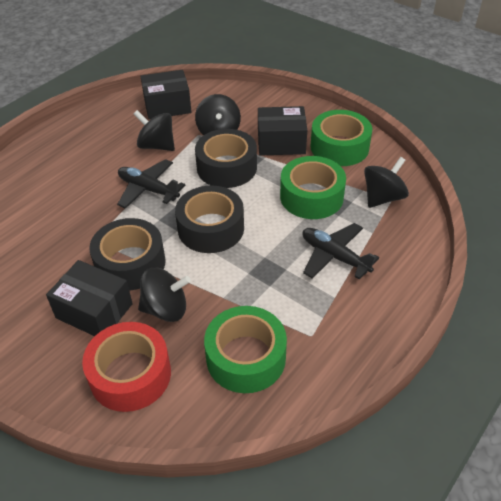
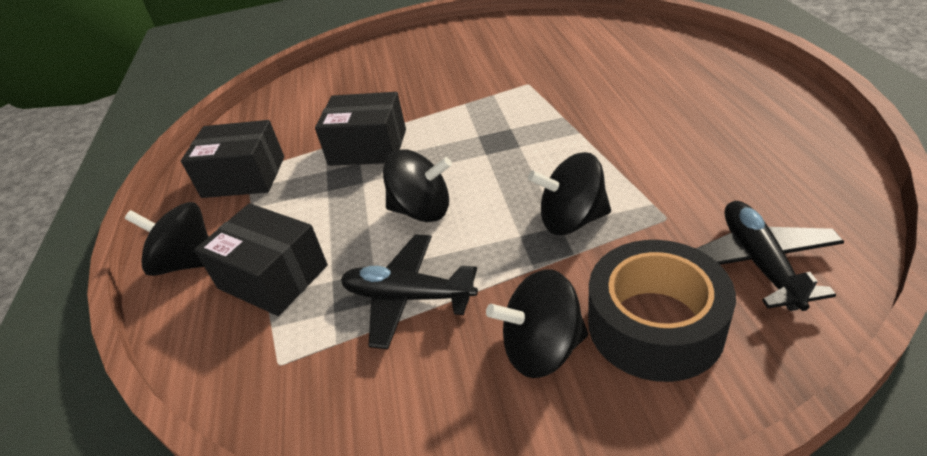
black tape: 3 -> 1
green tape: 3 -> 0
red tape: 1 -> 0

